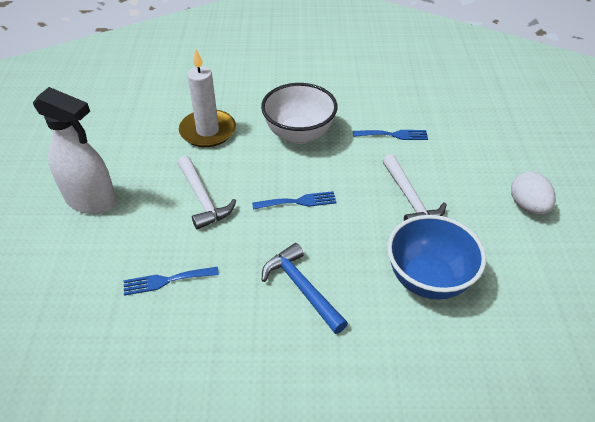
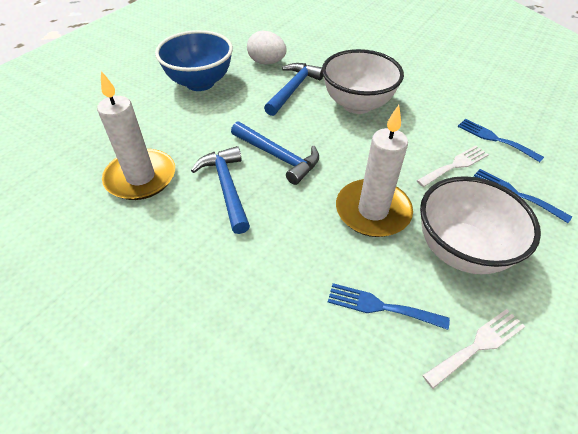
blue hammer: 1 -> 3
white bowl: 1 -> 2
white candle: 1 -> 2
white fork: 0 -> 2
white hammer: 2 -> 0
white spray bottle: 1 -> 0

